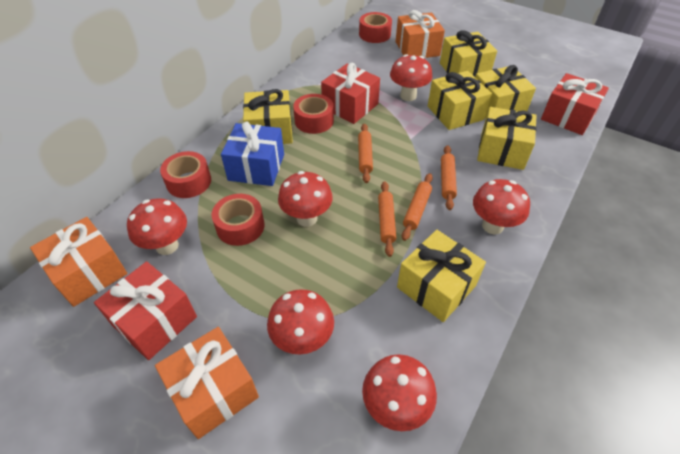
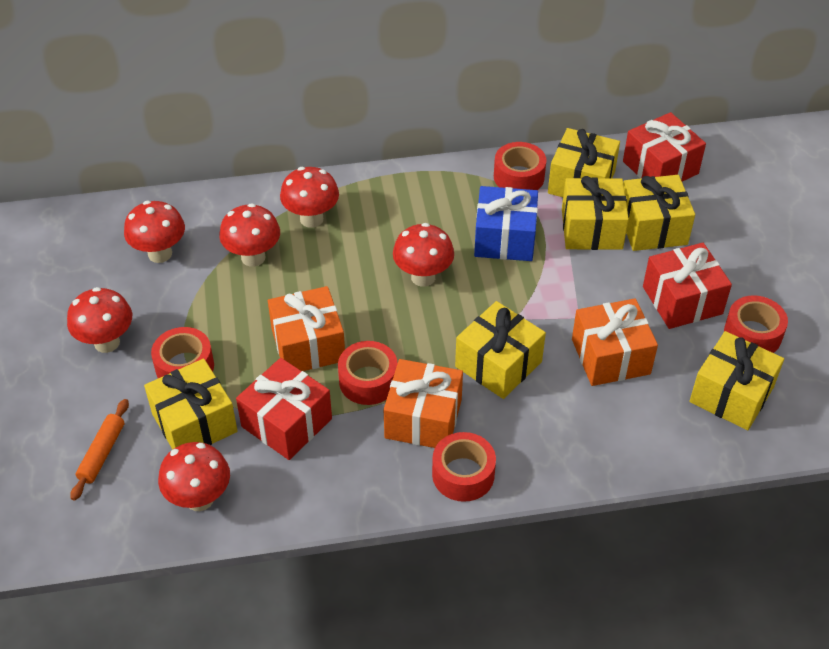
orange rolling pin: 4 -> 1
red tape: 4 -> 5

